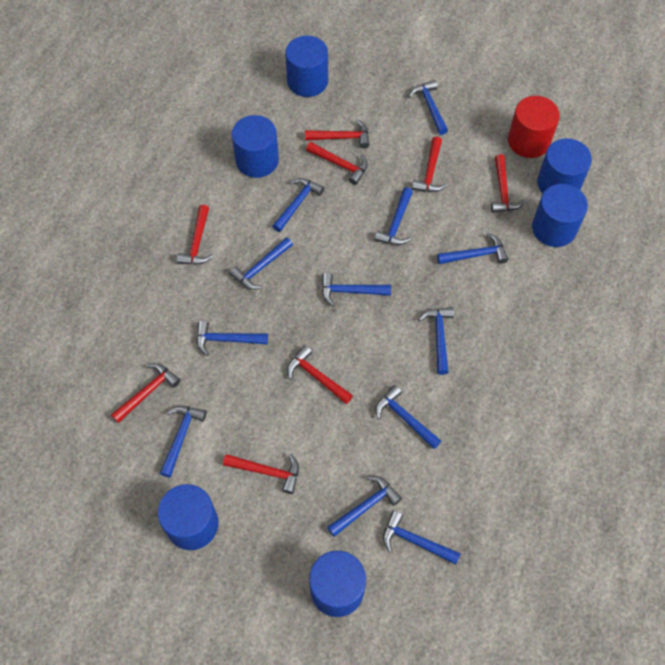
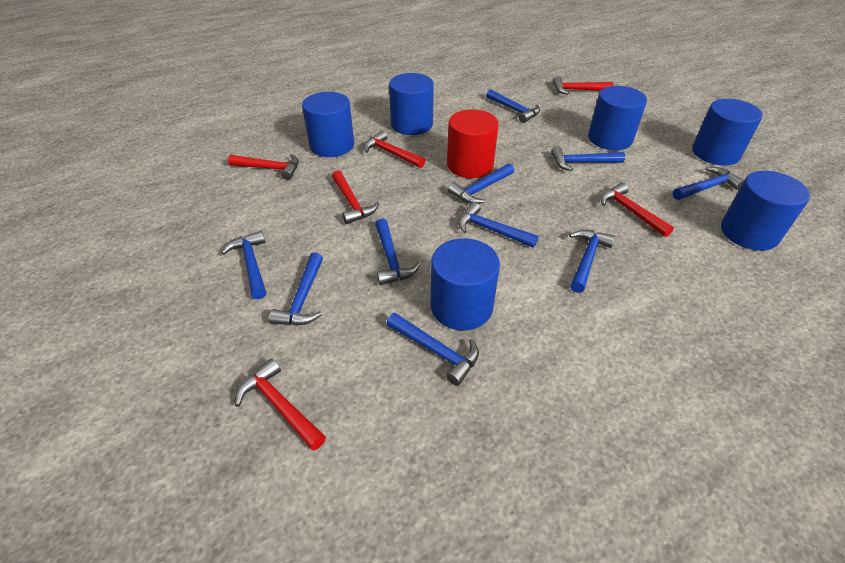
blue hammer: 12 -> 10
red hammer: 8 -> 6

